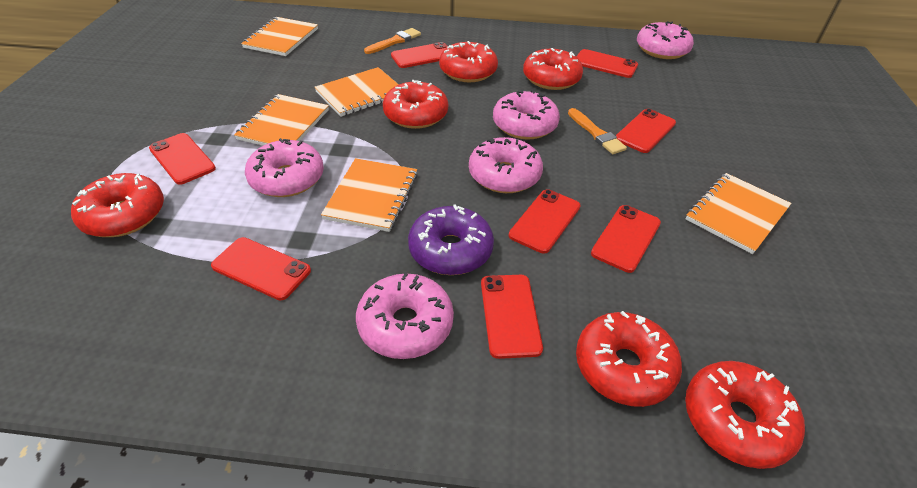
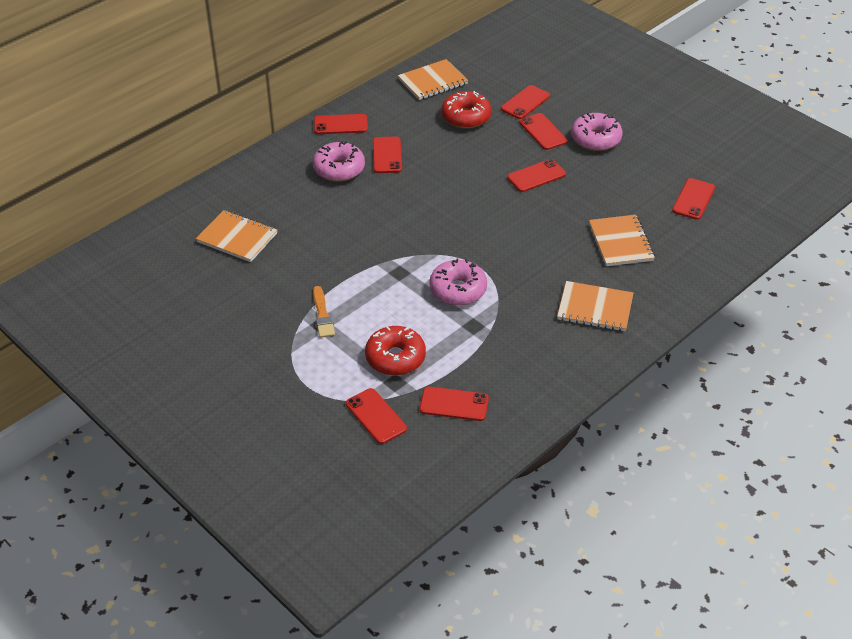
orange brush: 2 -> 1
orange notebook: 5 -> 4
pink donut: 5 -> 3
purple donut: 1 -> 0
red donut: 6 -> 2

